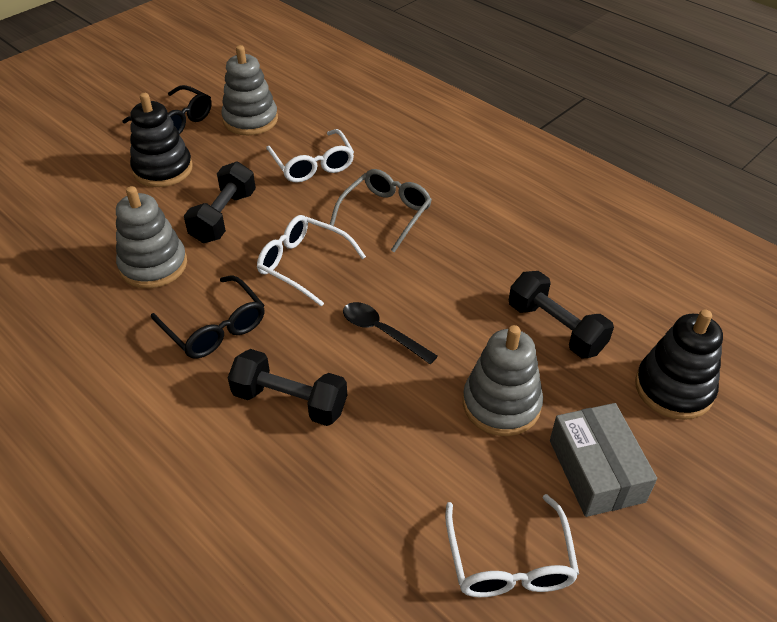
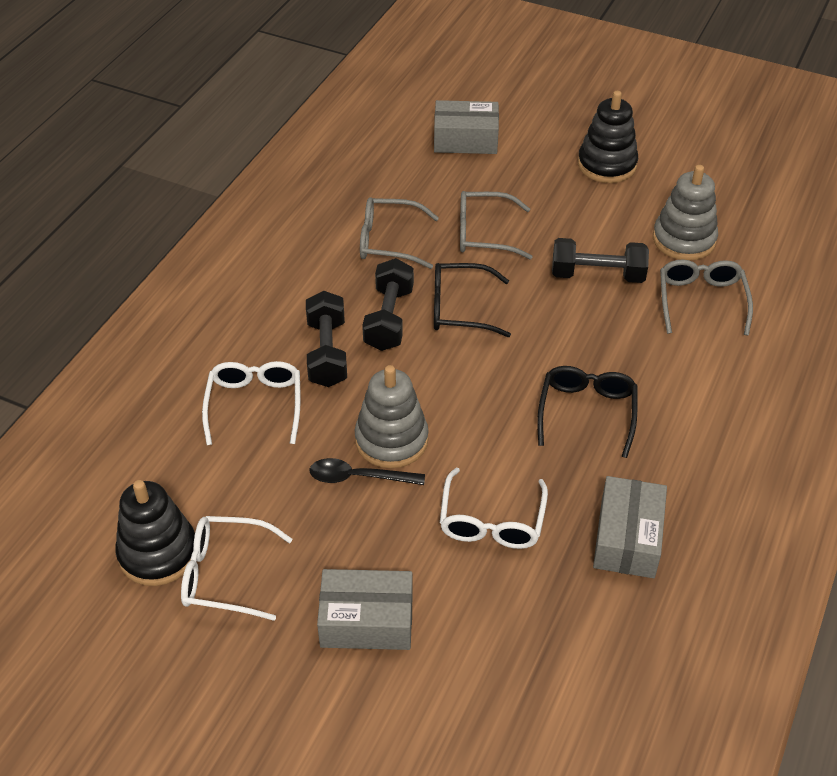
grey box: 1 -> 3
grey glasses: 1 -> 3
grey stacking toy: 3 -> 2

